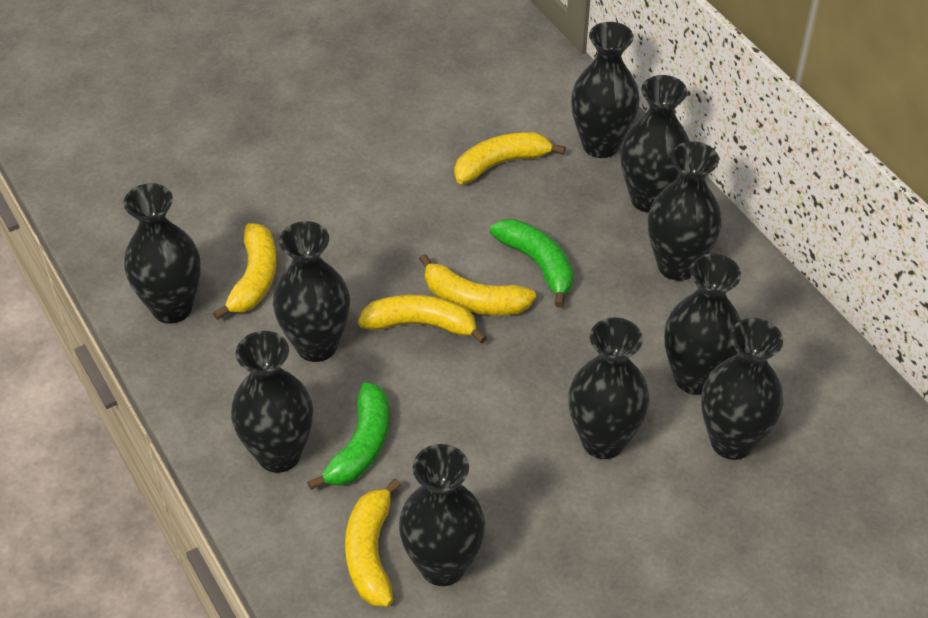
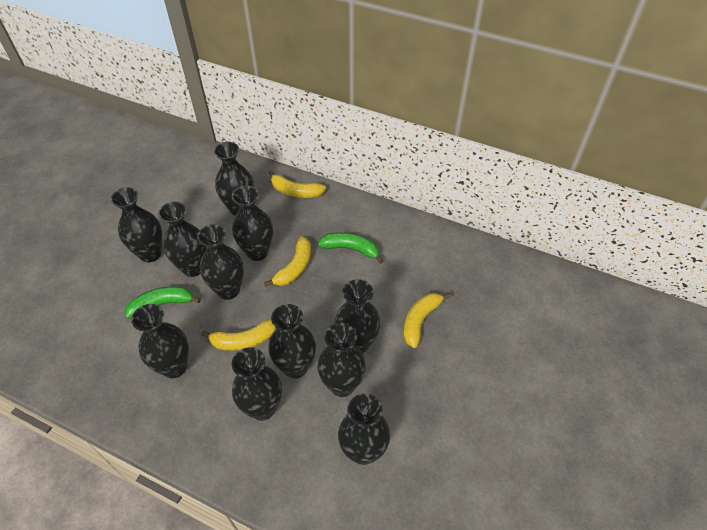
black vase: 10 -> 11
yellow banana: 5 -> 4

